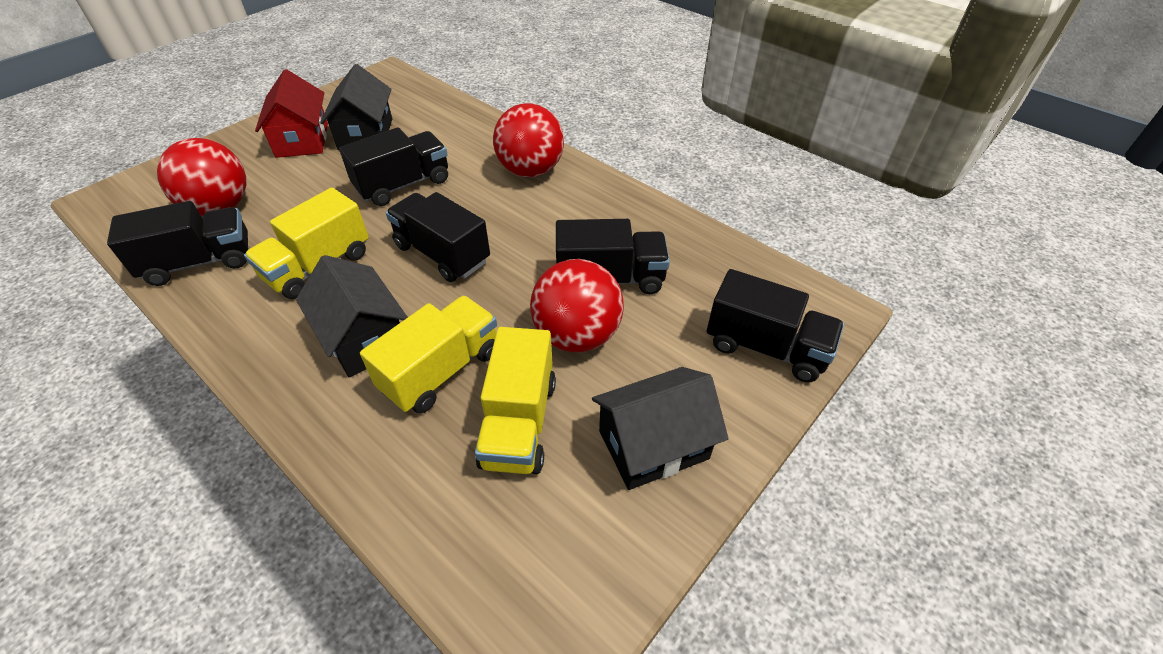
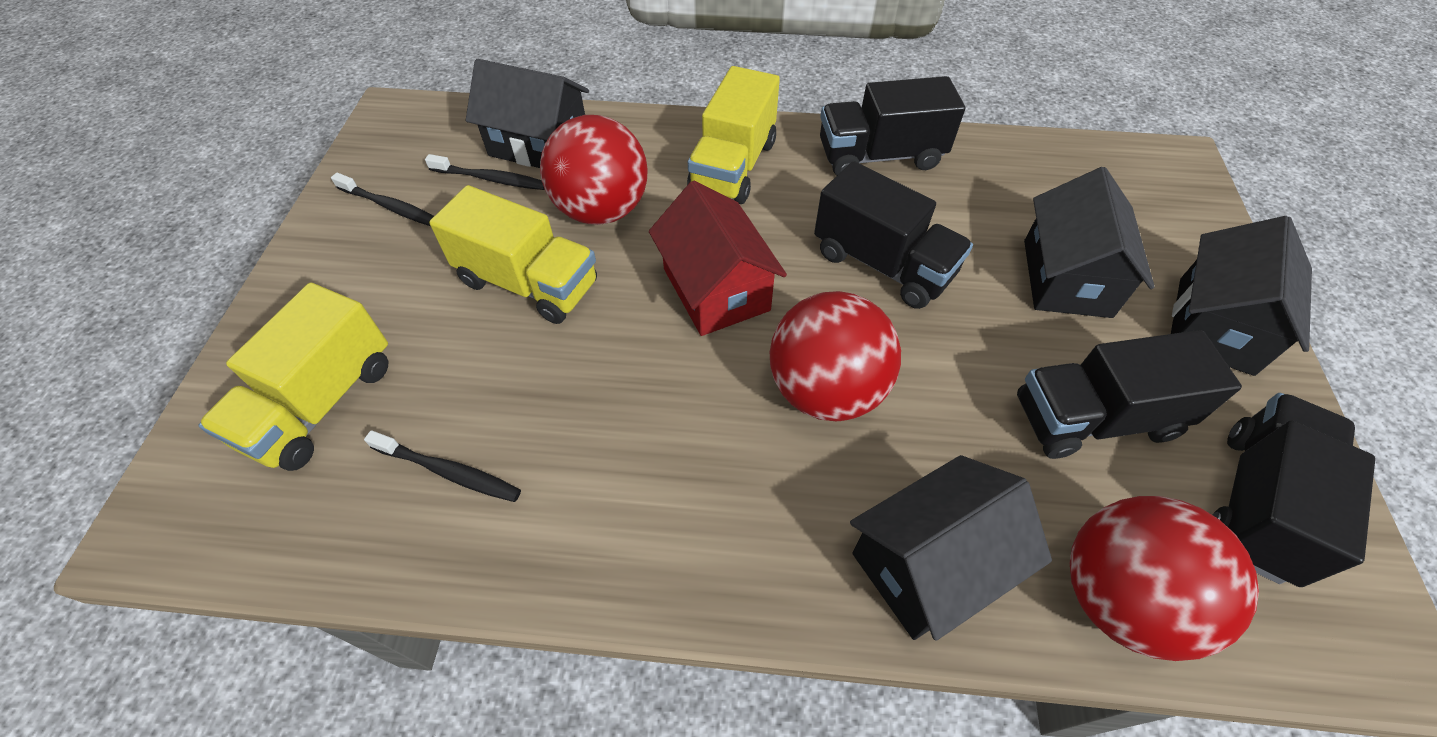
black house: 3 -> 4
black toothbrush: 0 -> 3
black truck: 5 -> 4

